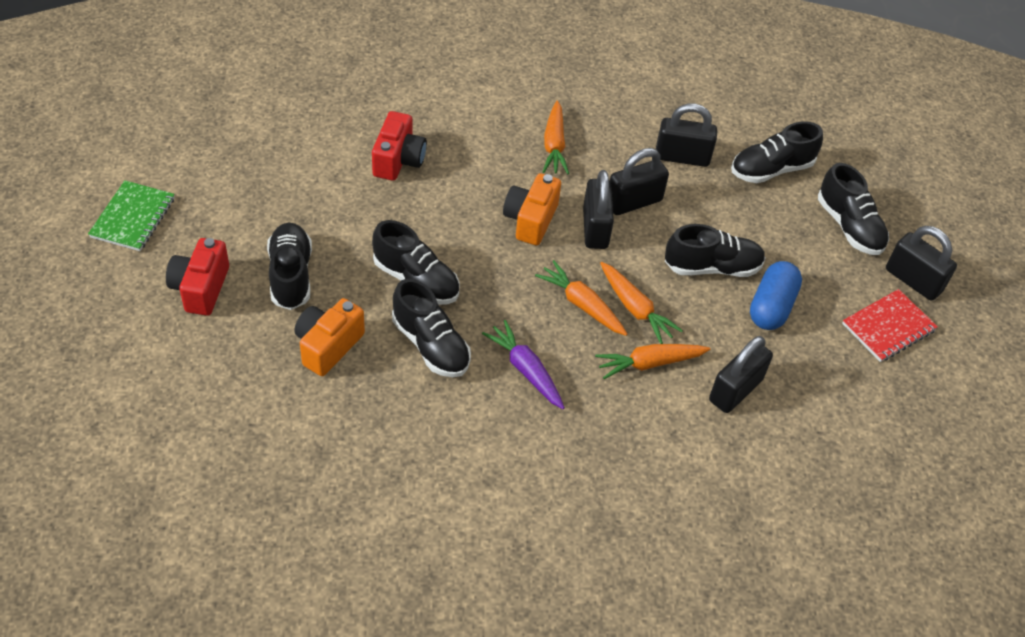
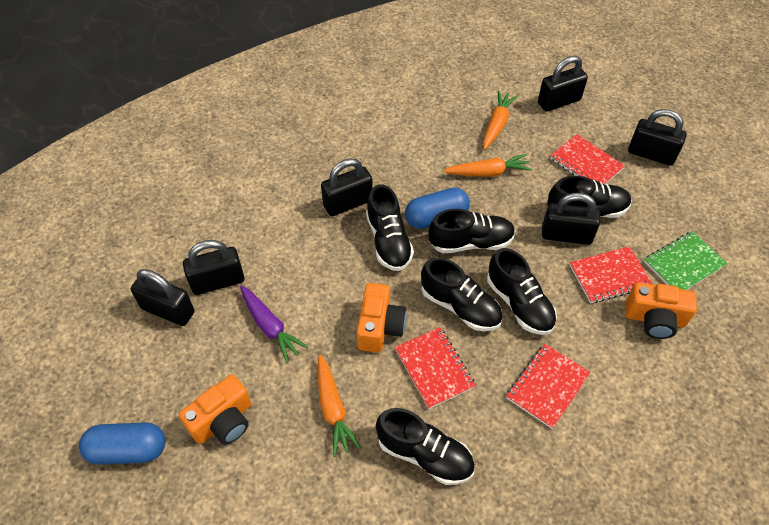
black padlock: 5 -> 6
blue capsule: 1 -> 2
orange camera: 2 -> 3
orange carrot: 4 -> 3
red camera: 2 -> 0
red notebook: 1 -> 4

